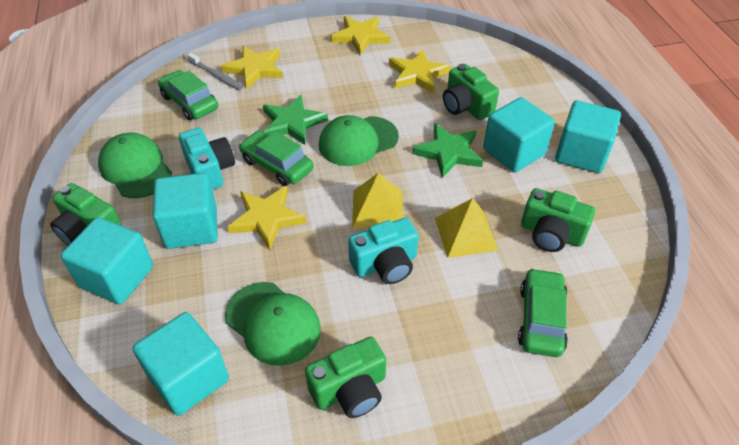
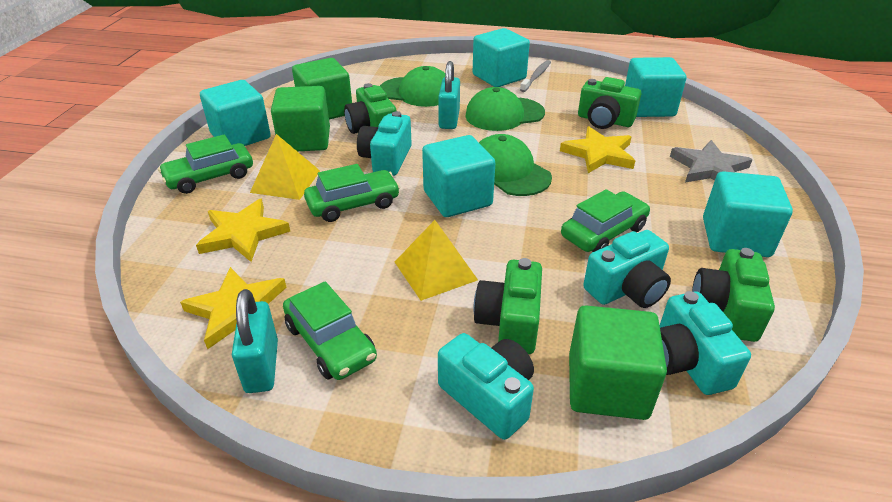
green car: 3 -> 4
green cube: 0 -> 3
green star: 2 -> 0
grey star: 0 -> 1
turquoise camera: 2 -> 4
turquoise padlock: 0 -> 2
yellow star: 4 -> 3

